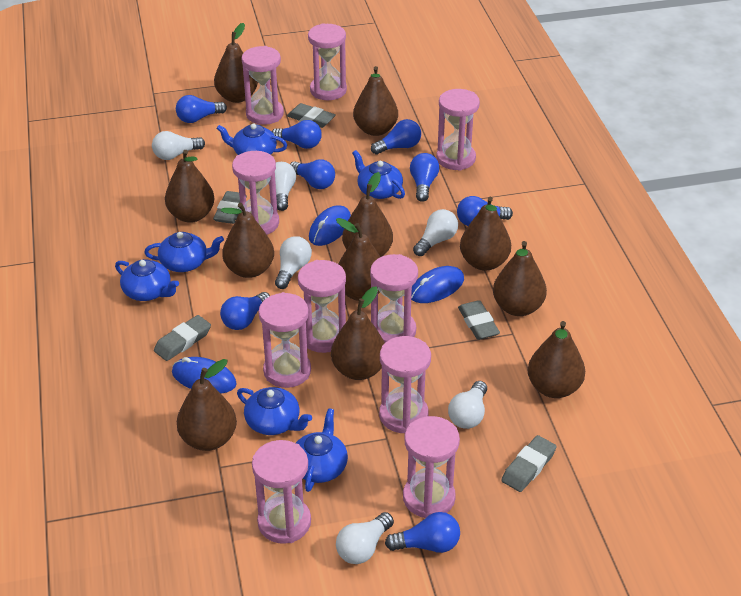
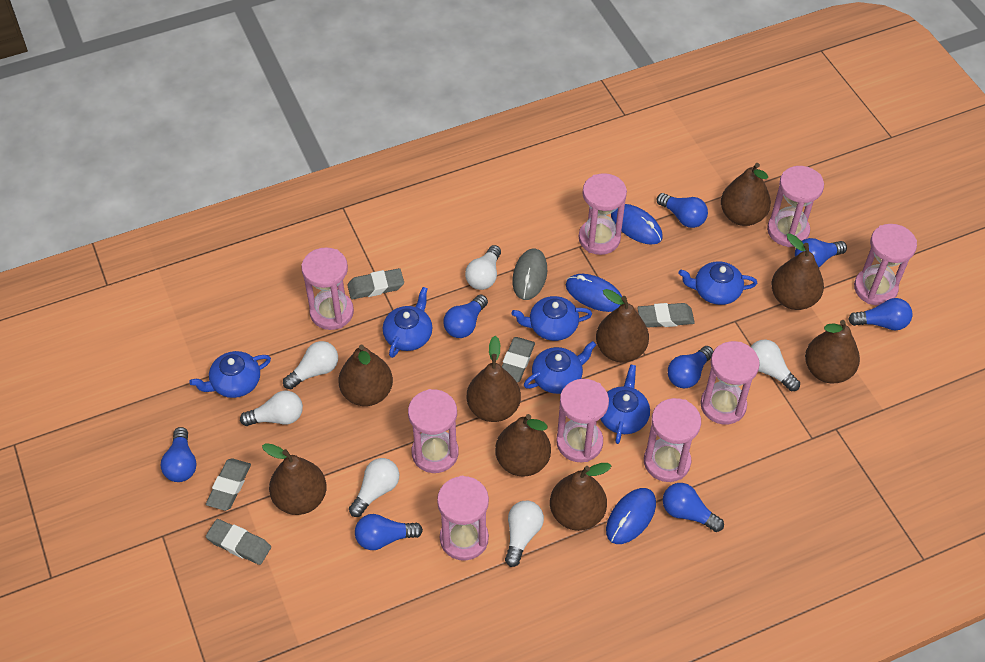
brown pear: 11 -> 9
grey mouse: 0 -> 1
pink hourglass: 10 -> 9

